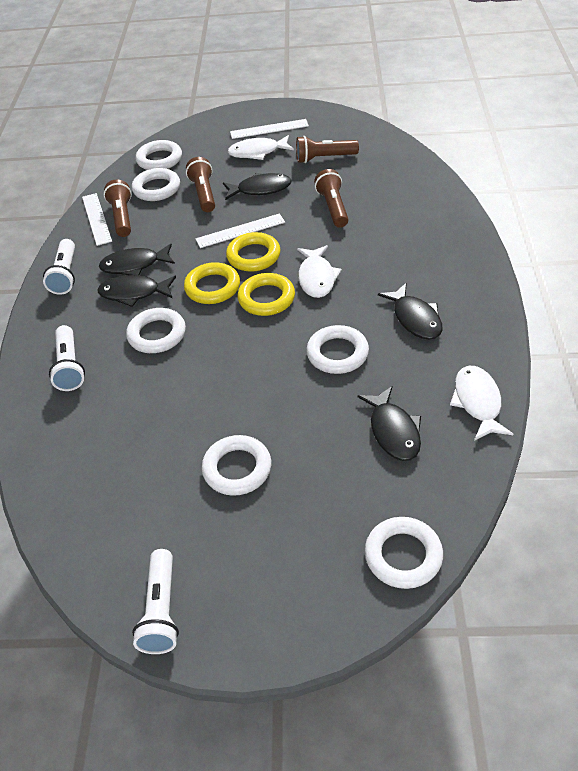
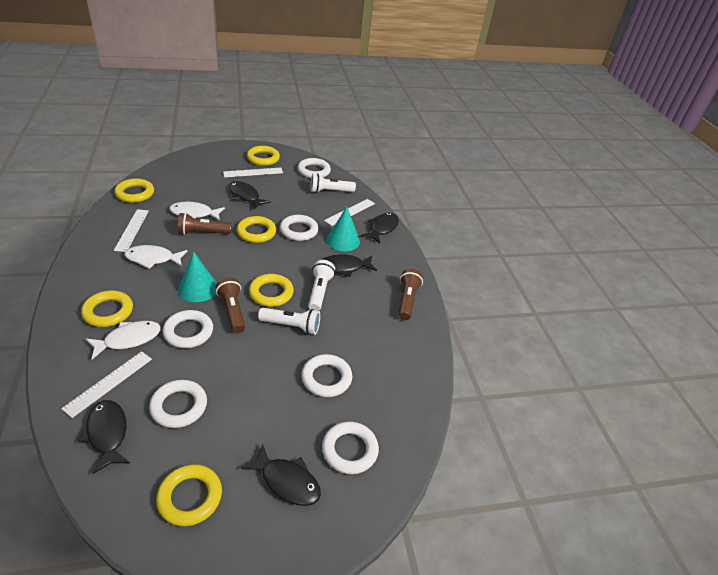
brown flashlight: 4 -> 3
turquoise cone: 0 -> 2
white ruler: 3 -> 4
yellow ring: 3 -> 6

